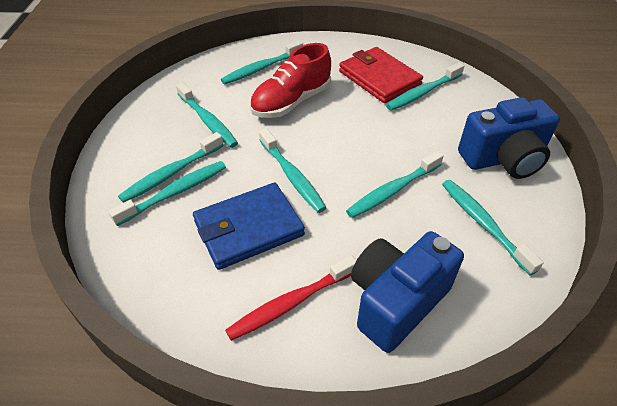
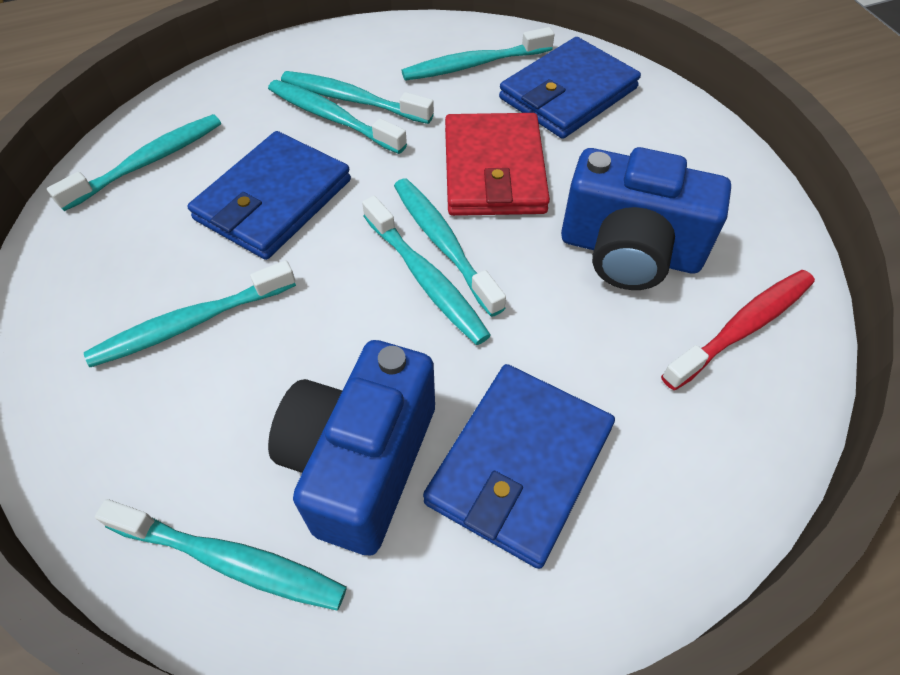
blue wallet: 1 -> 3
red shoe: 1 -> 0

